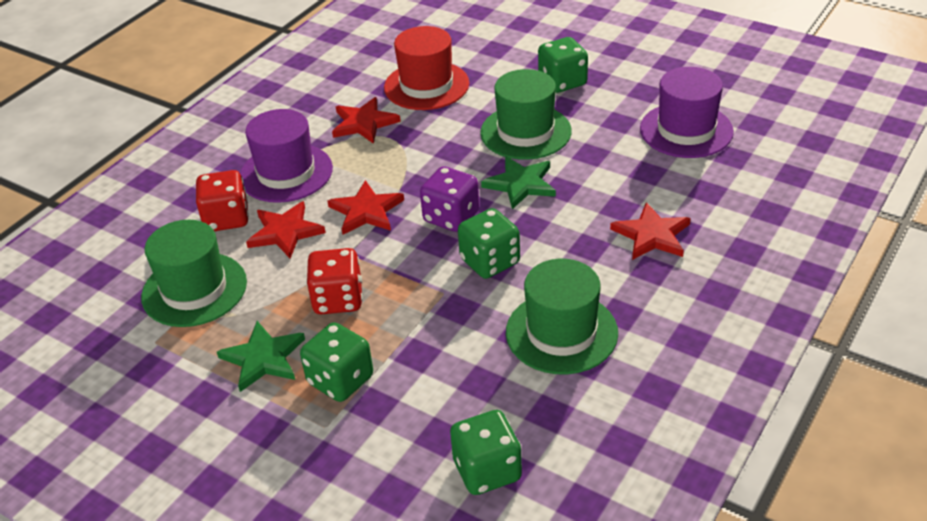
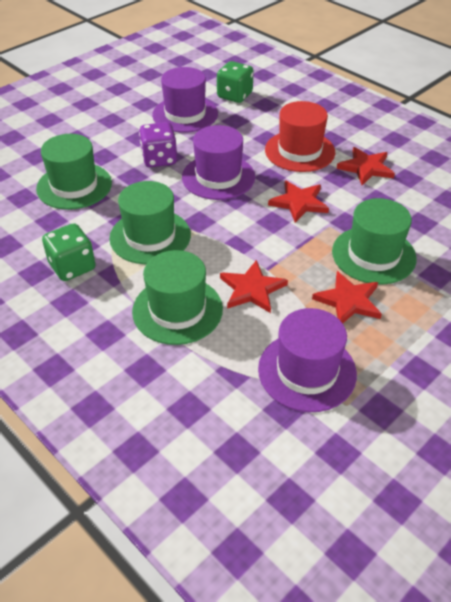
green dice: 4 -> 2
green hat: 3 -> 4
green star: 2 -> 0
purple hat: 2 -> 3
red dice: 2 -> 0

